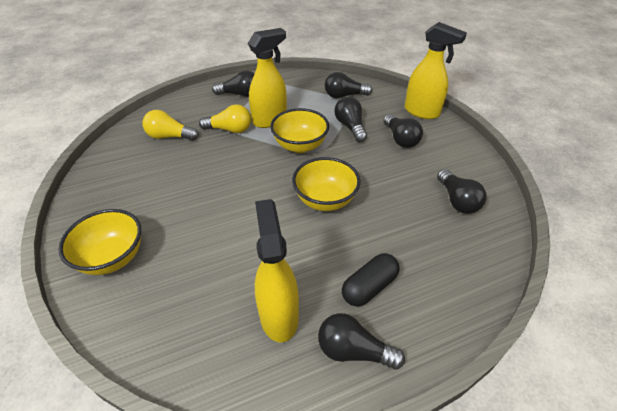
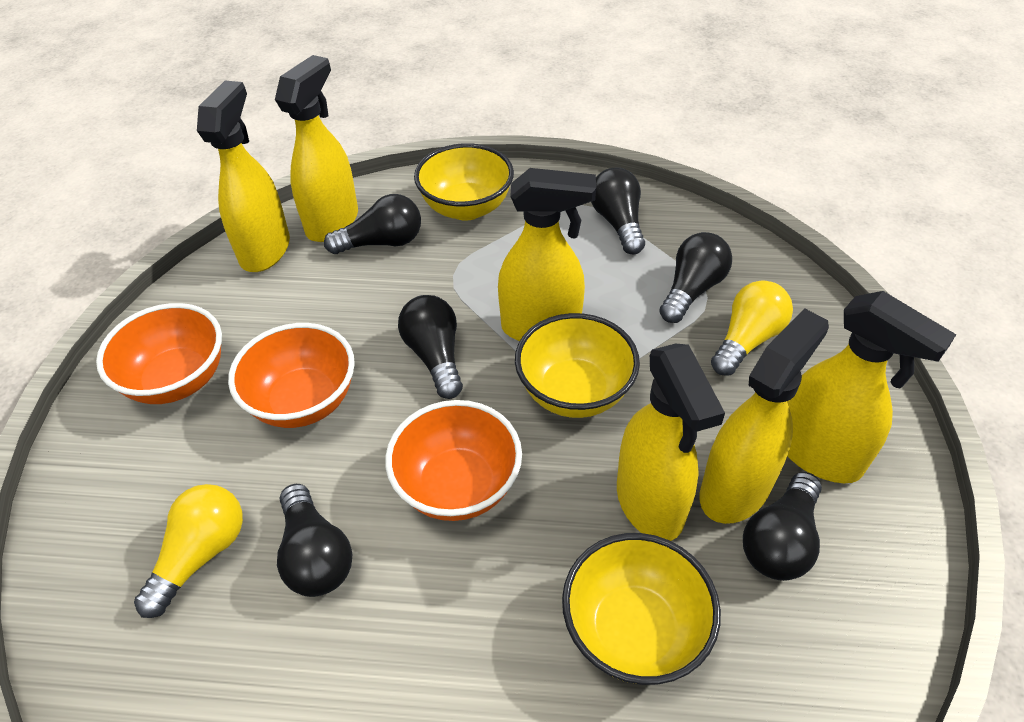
black capsule: 1 -> 0
orange bowl: 0 -> 3
yellow spray bottle: 3 -> 6

